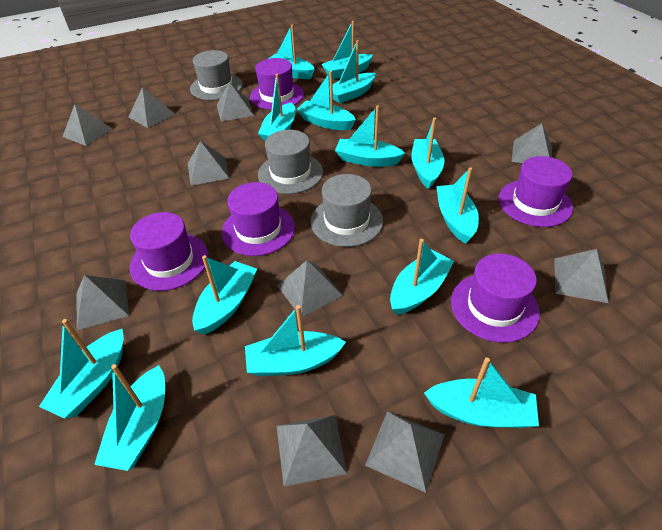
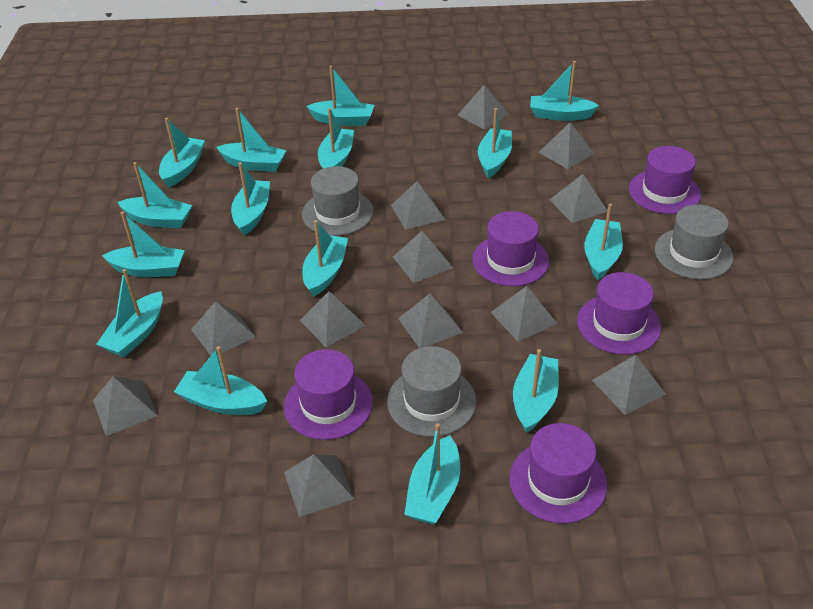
grey pyramid: 10 -> 12
turquoise boat: 14 -> 15

